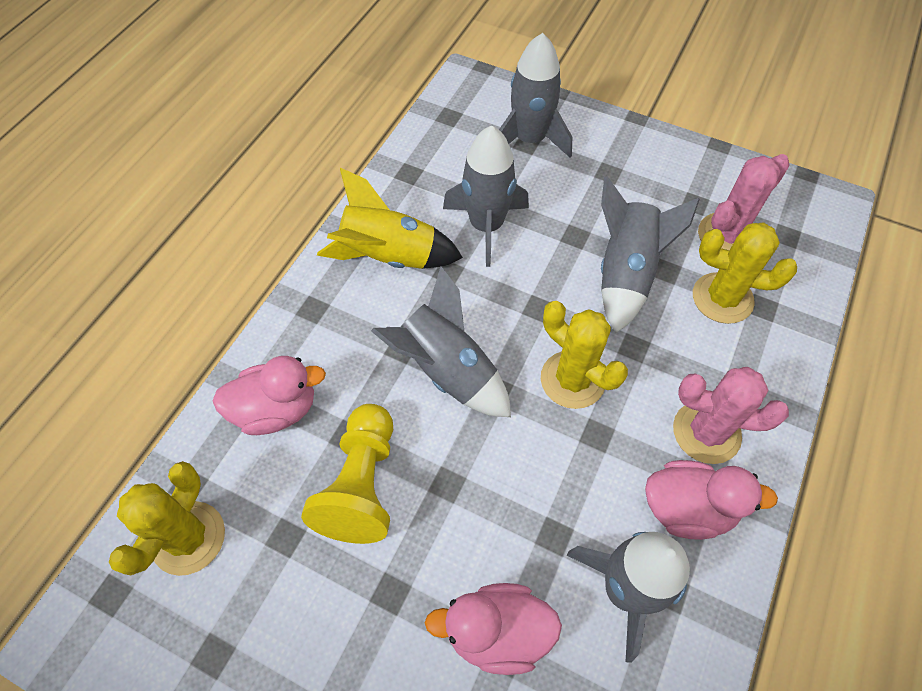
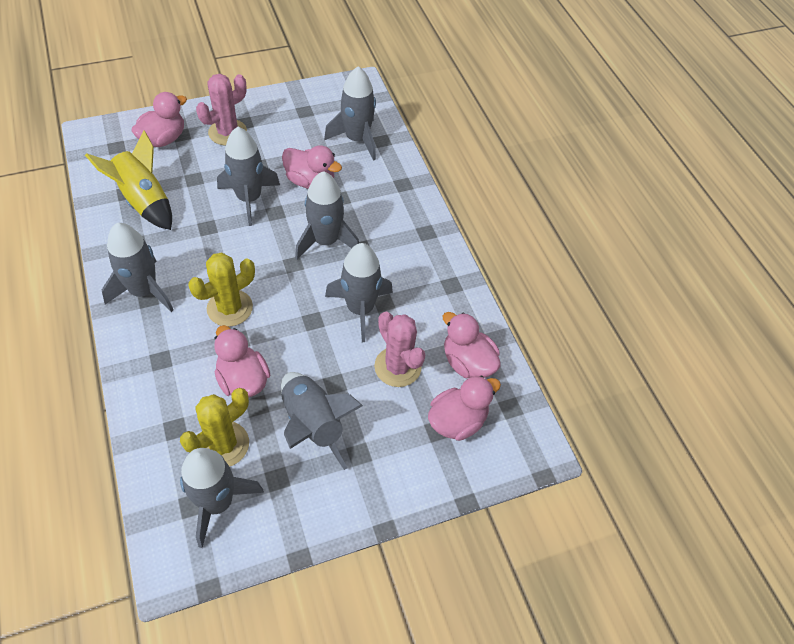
grey rocket: 5 -> 7
pink duck: 3 -> 5
yellow cactus: 3 -> 2
yellow pawn: 1 -> 0

